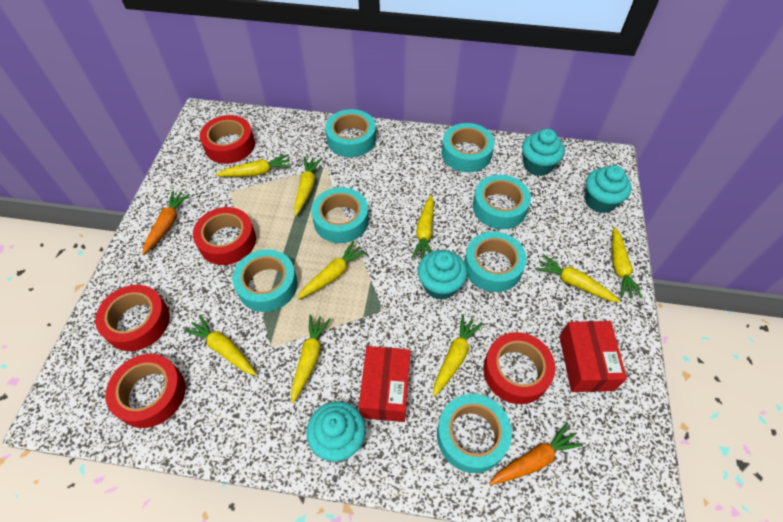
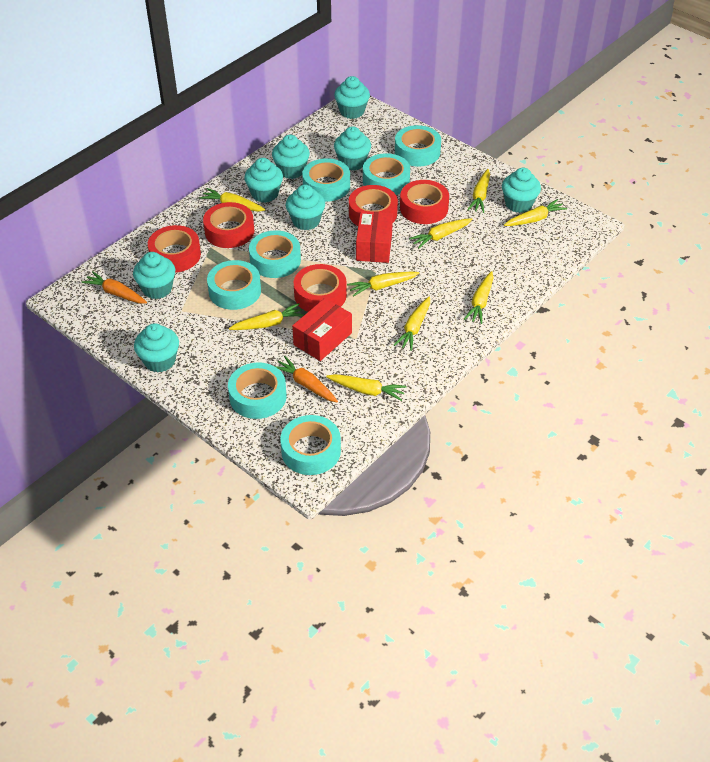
turquoise cupcake: 4 -> 8

